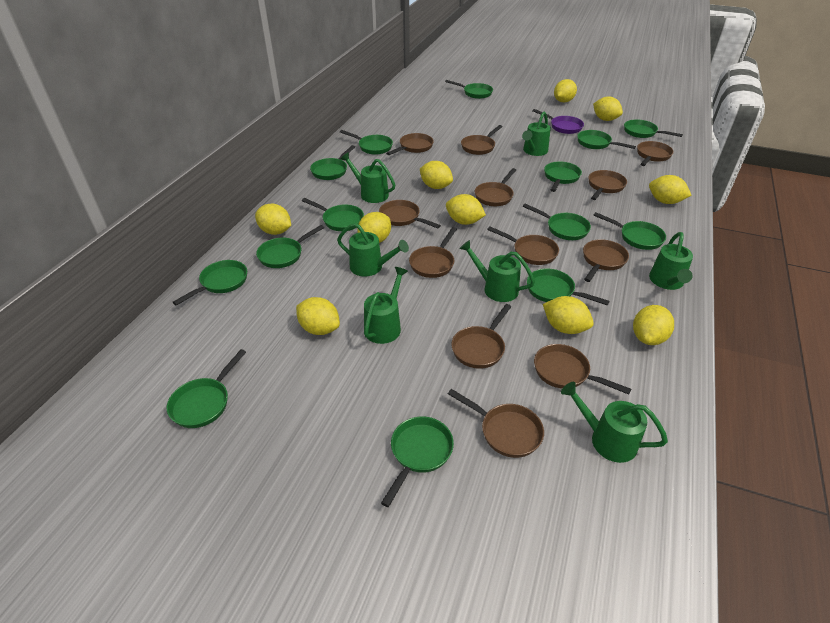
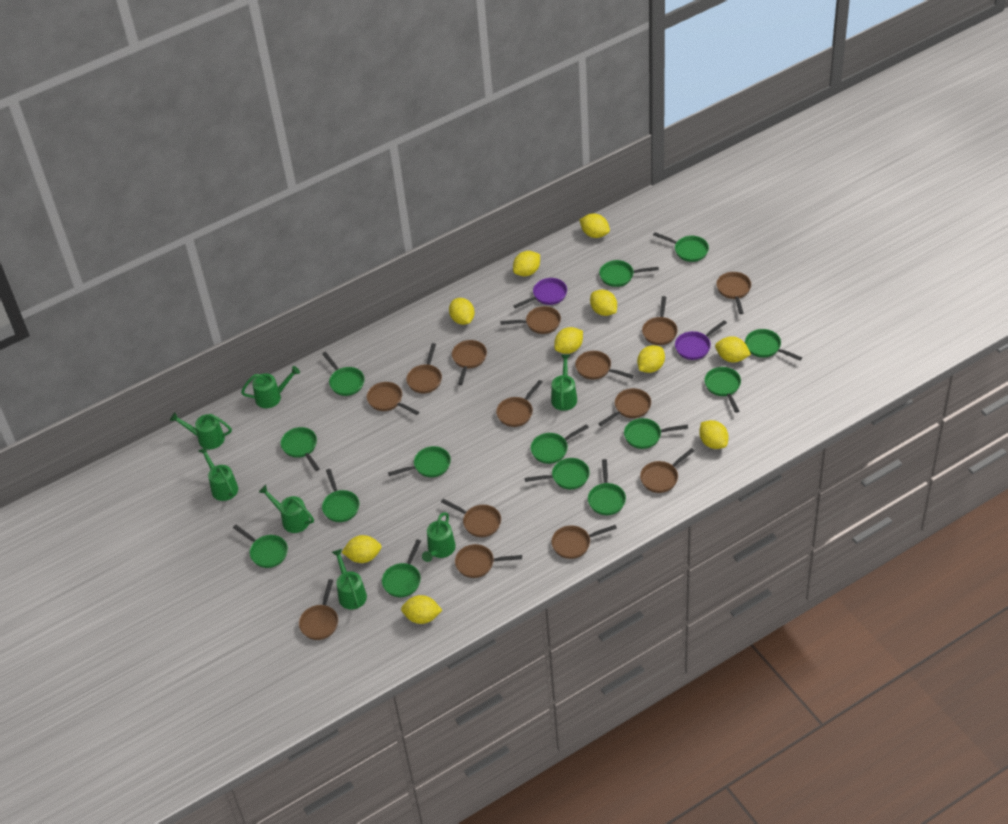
brown pan: 12 -> 14
purple pan: 1 -> 2

